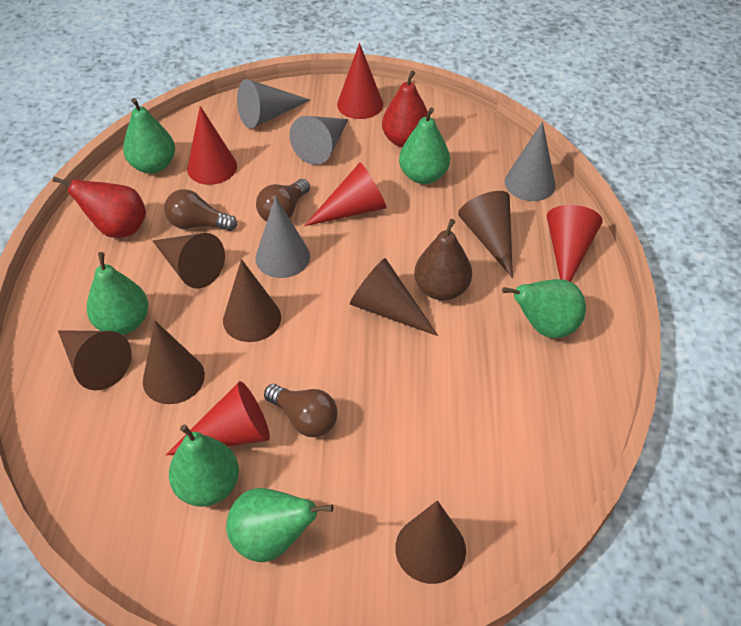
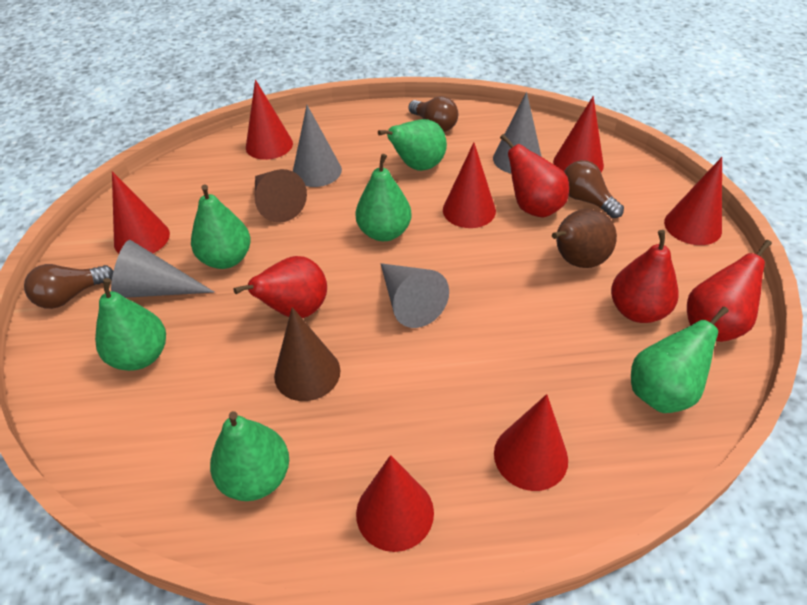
brown cone: 7 -> 2
red cone: 5 -> 7
red pear: 2 -> 4

